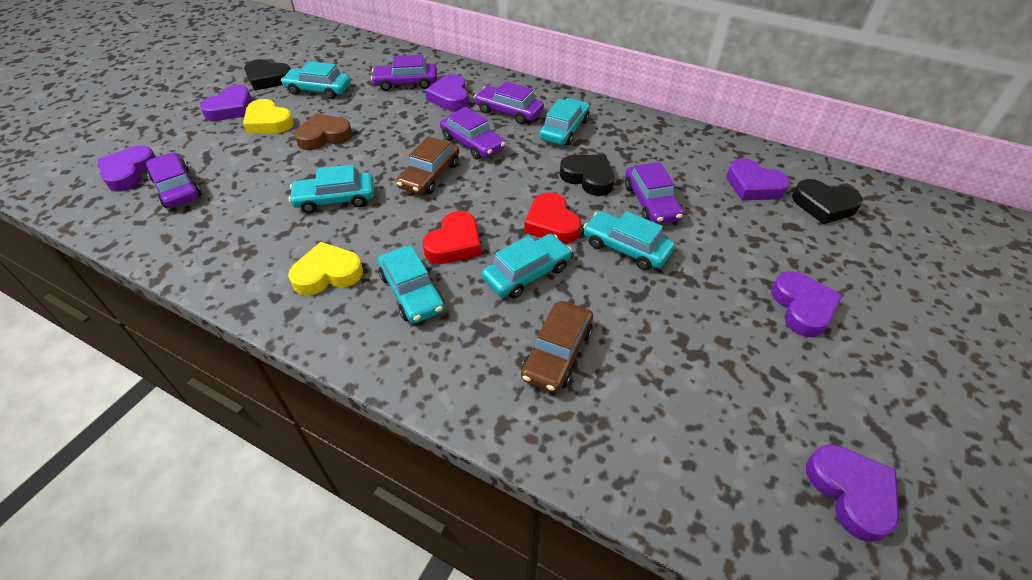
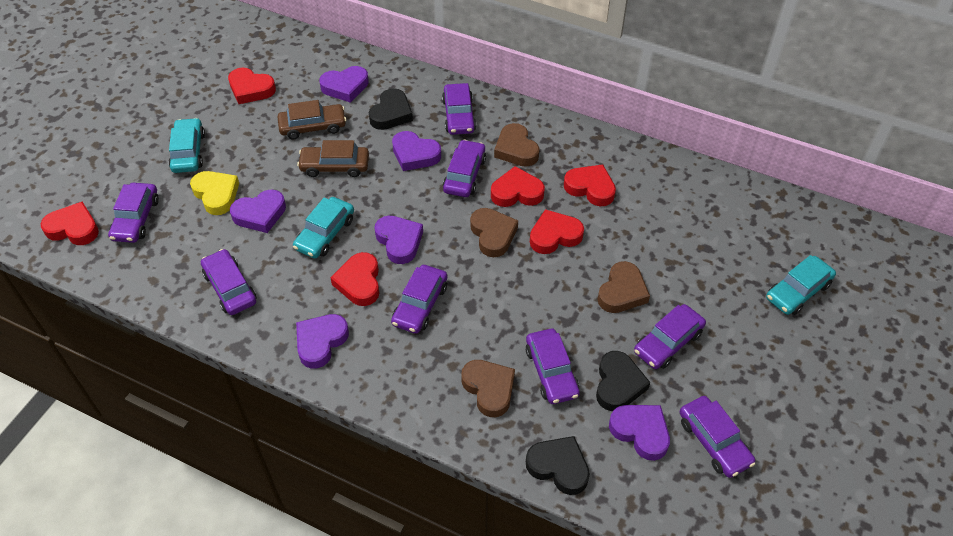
brown heart: 1 -> 4
purple car: 5 -> 8
red heart: 2 -> 6
turquoise car: 6 -> 3
yellow heart: 2 -> 1

